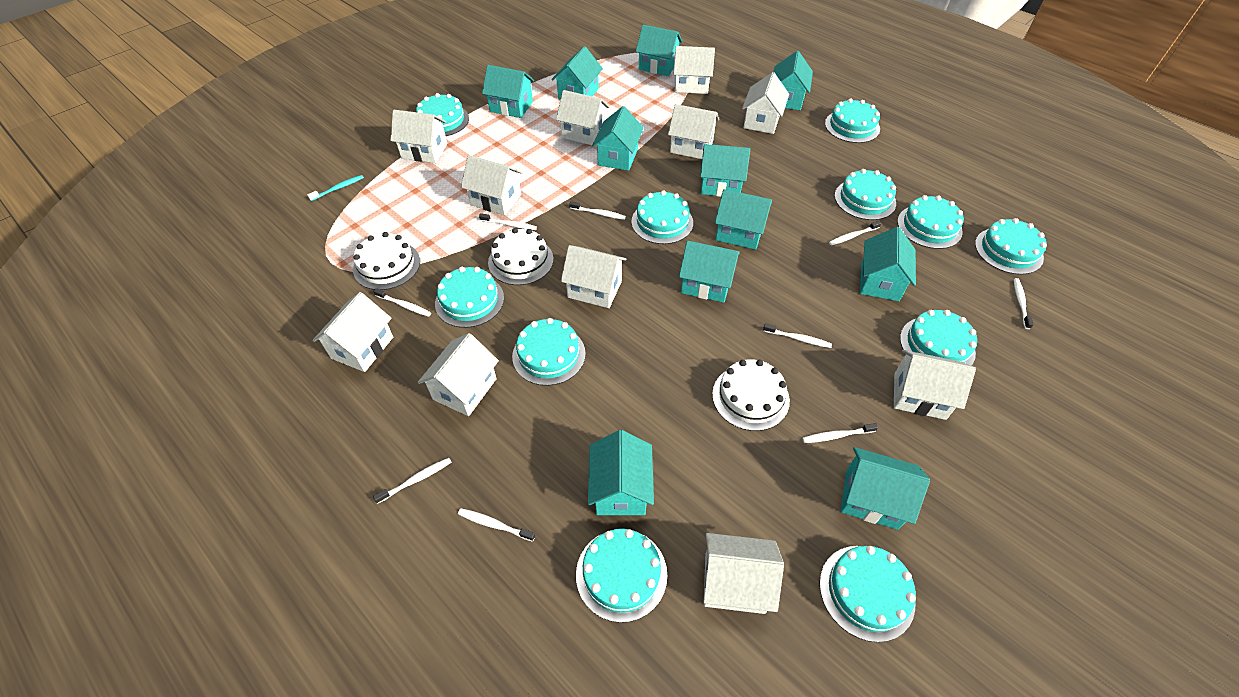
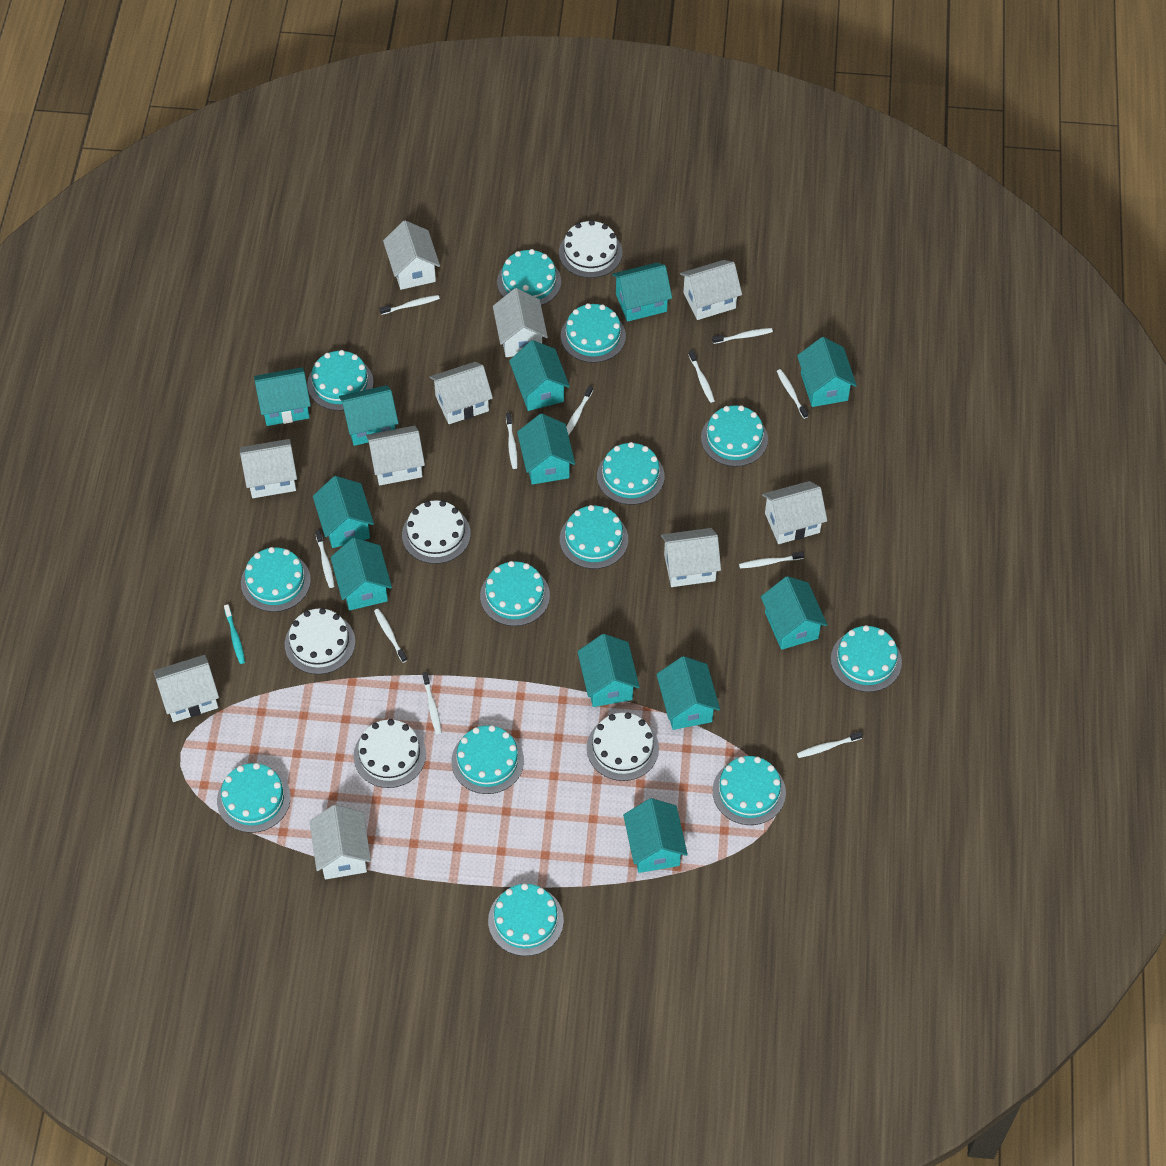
turquoise cake: 11 -> 13
turquoise house: 11 -> 12
white cake: 3 -> 5
white house: 11 -> 10
white toothbrush: 9 -> 11

